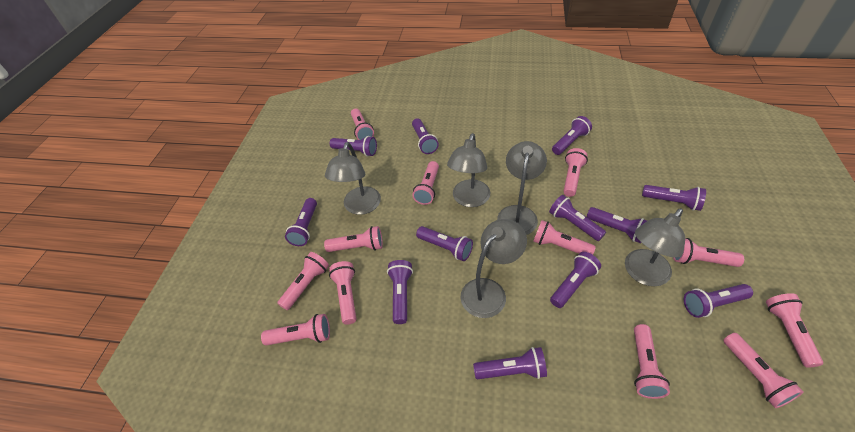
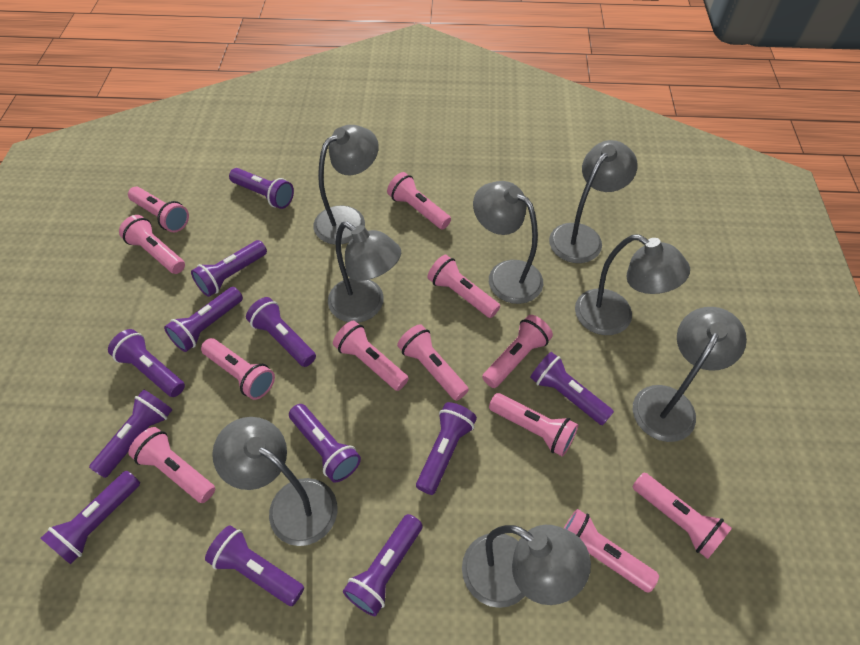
grey lamp: 5 -> 8

